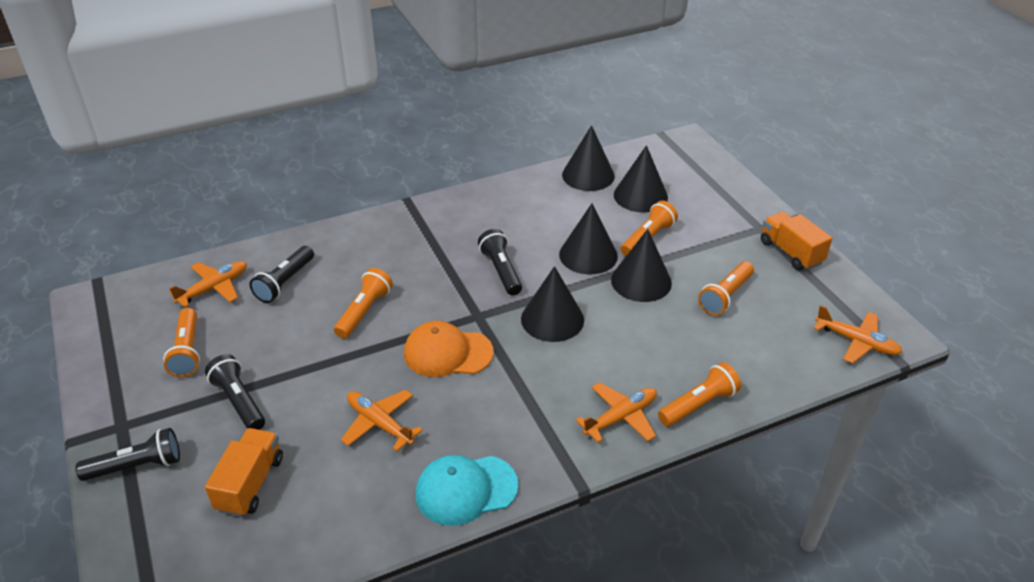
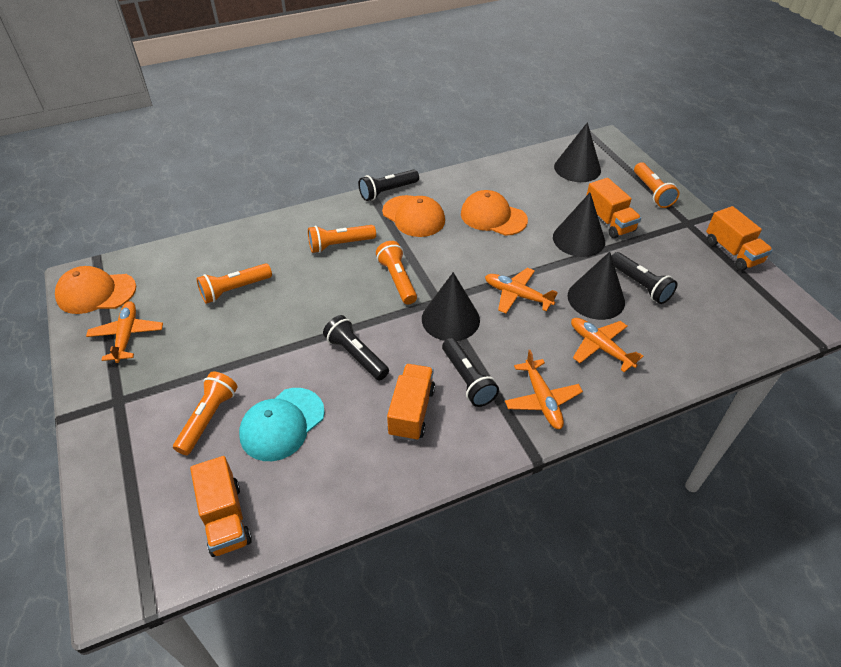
black cone: 5 -> 4
orange cap: 1 -> 3
orange truck: 2 -> 4

